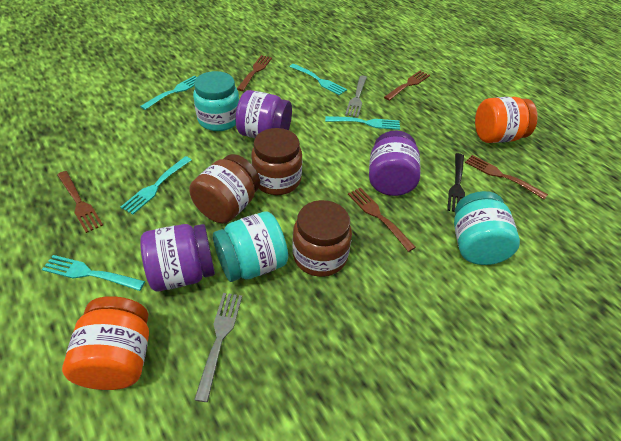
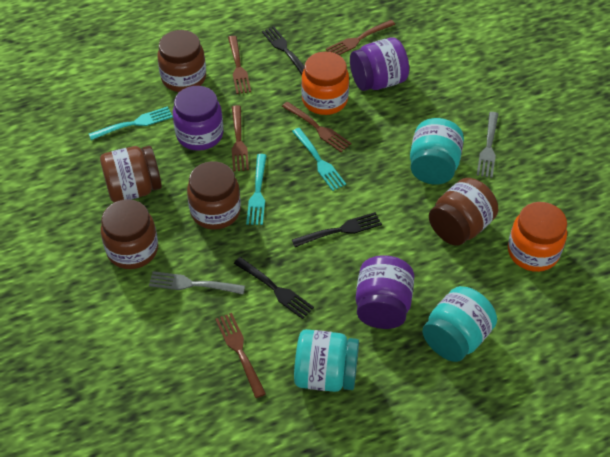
black fork: 1 -> 3
brown jar: 3 -> 5
turquoise fork: 5 -> 3

